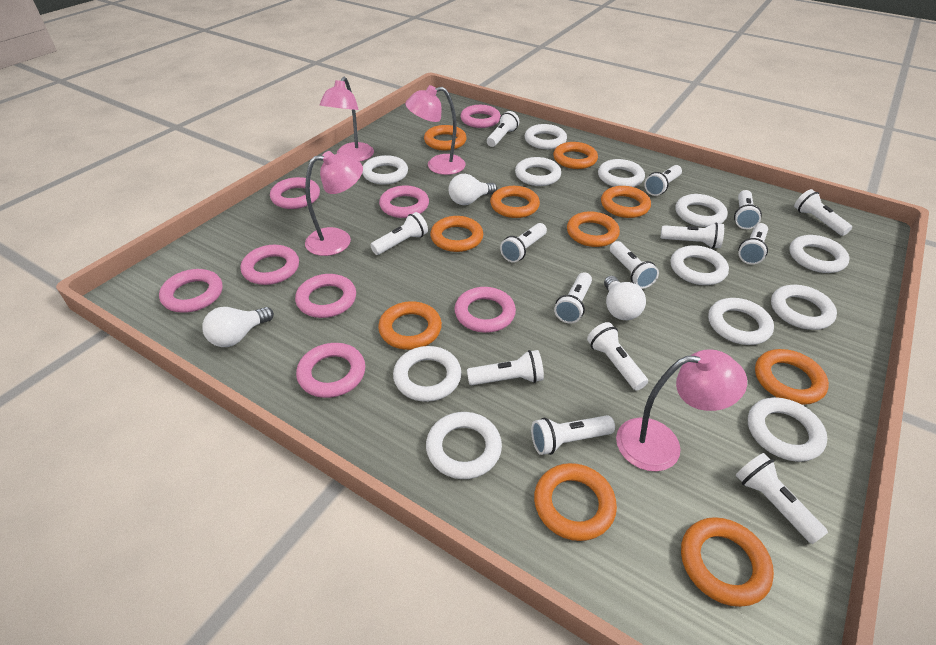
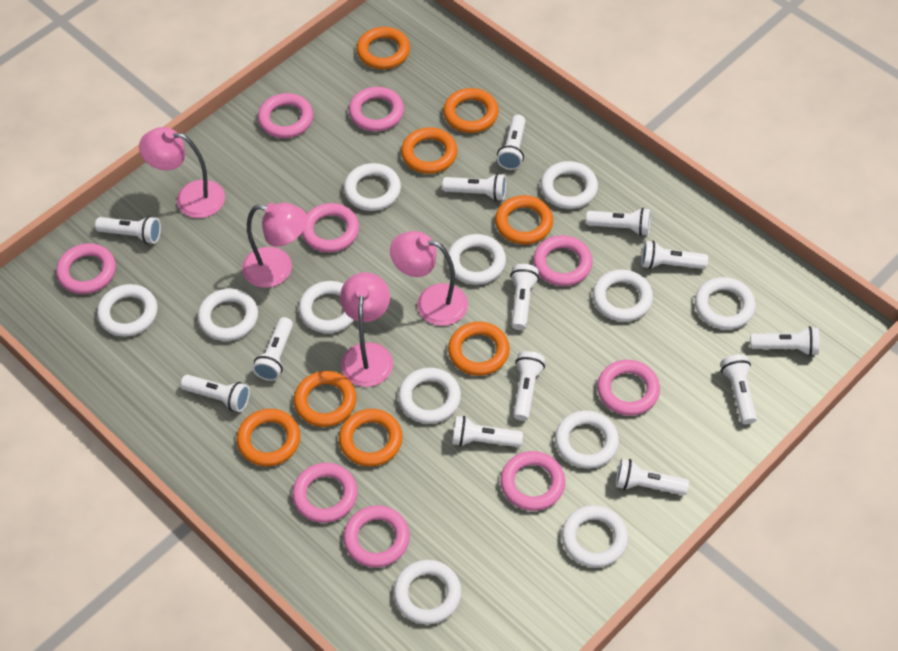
orange ring: 10 -> 8
pink ring: 8 -> 9
white flashlight: 14 -> 13
white light bulb: 3 -> 0

